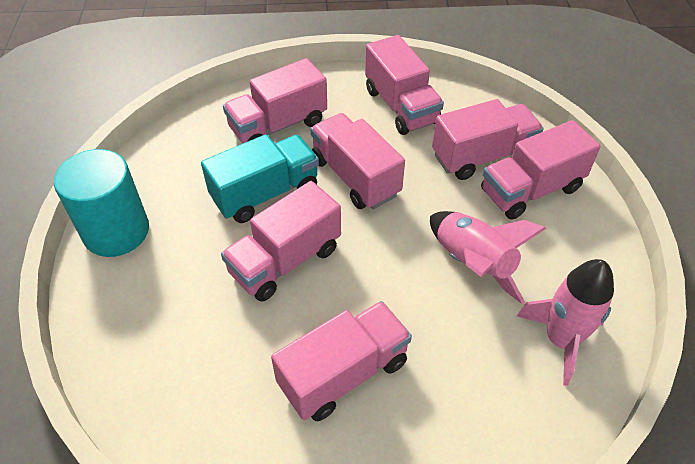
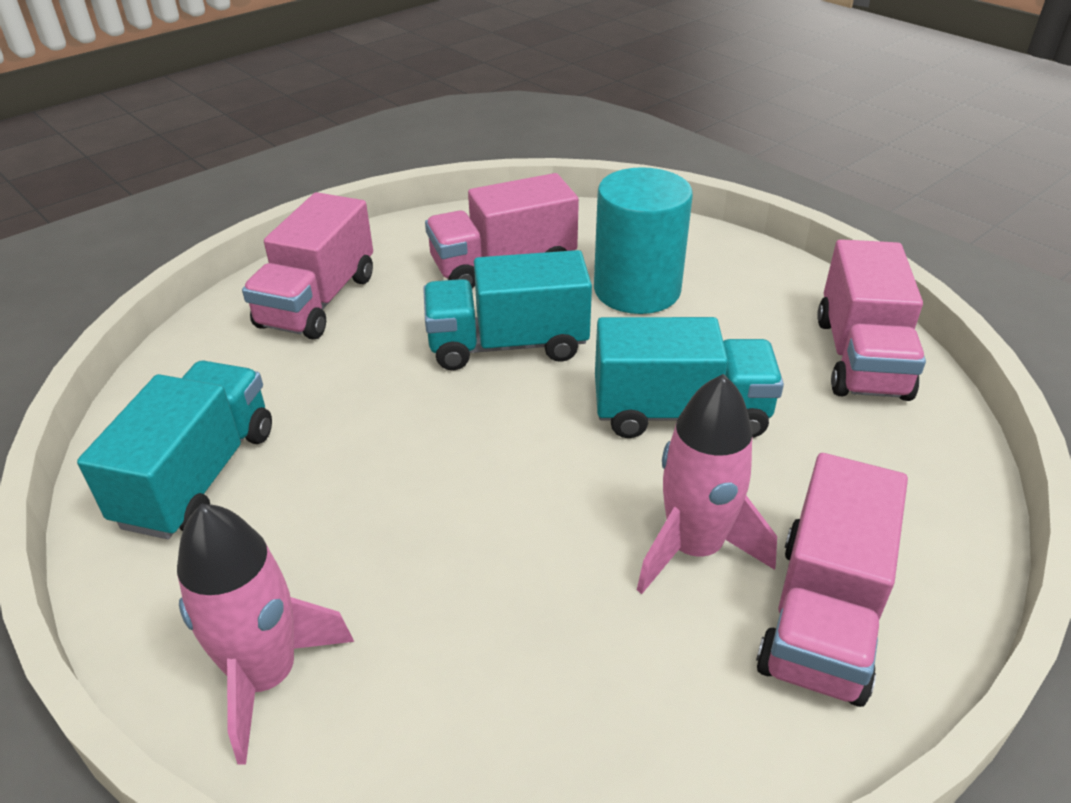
pink truck: 7 -> 4
turquoise truck: 1 -> 3

